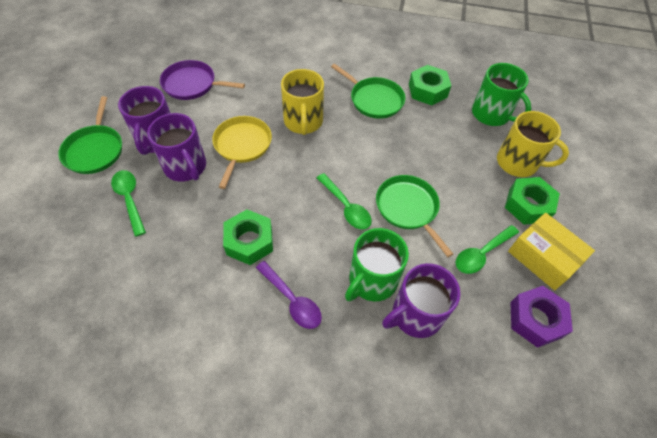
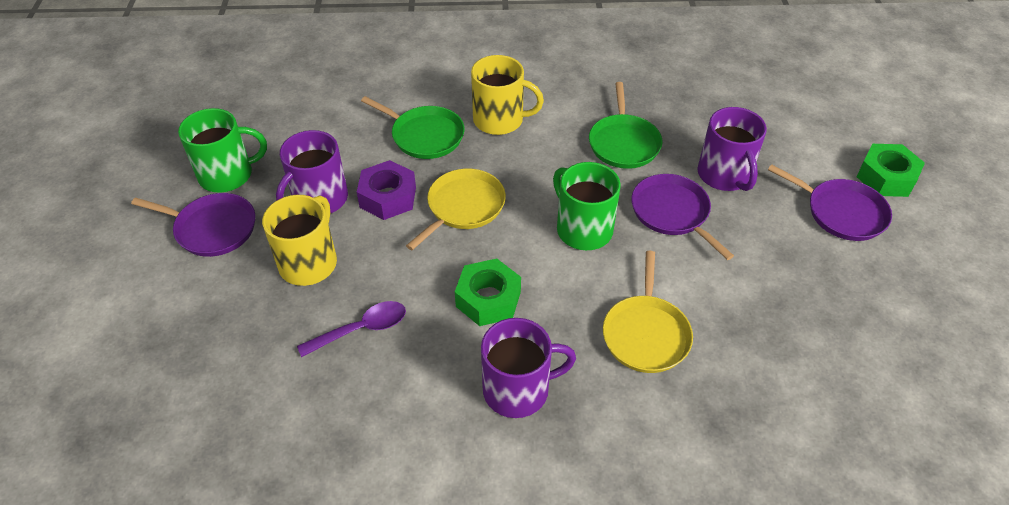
green nut: 3 -> 2
green pan: 3 -> 2
green spoon: 3 -> 0
purple pan: 1 -> 3
yellow box: 1 -> 0
yellow pan: 1 -> 2

